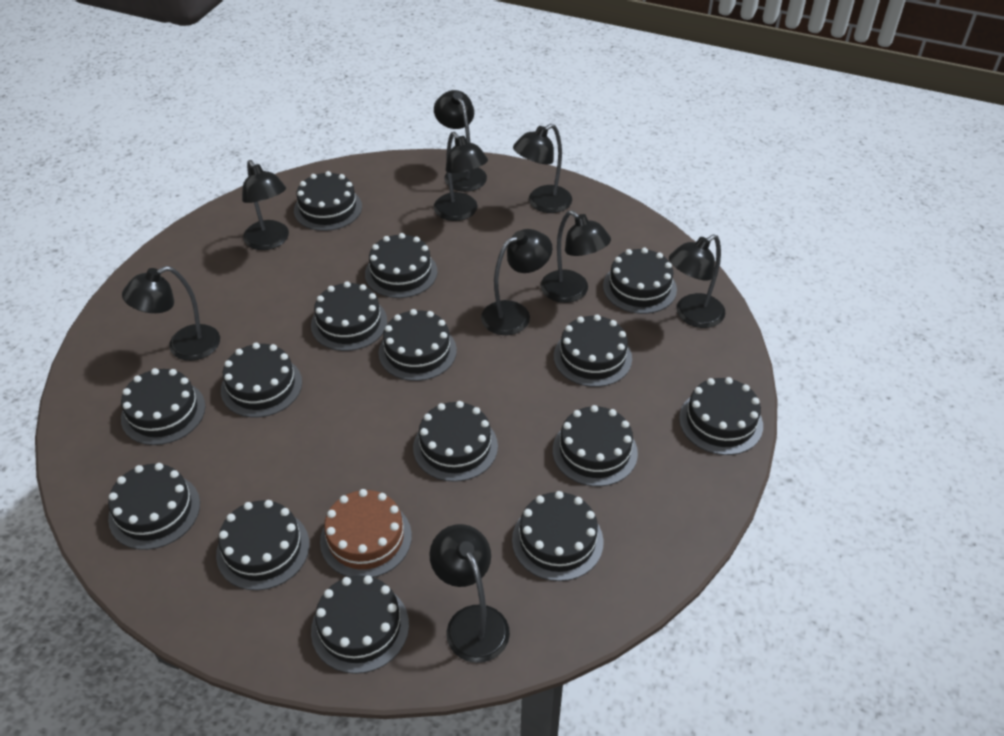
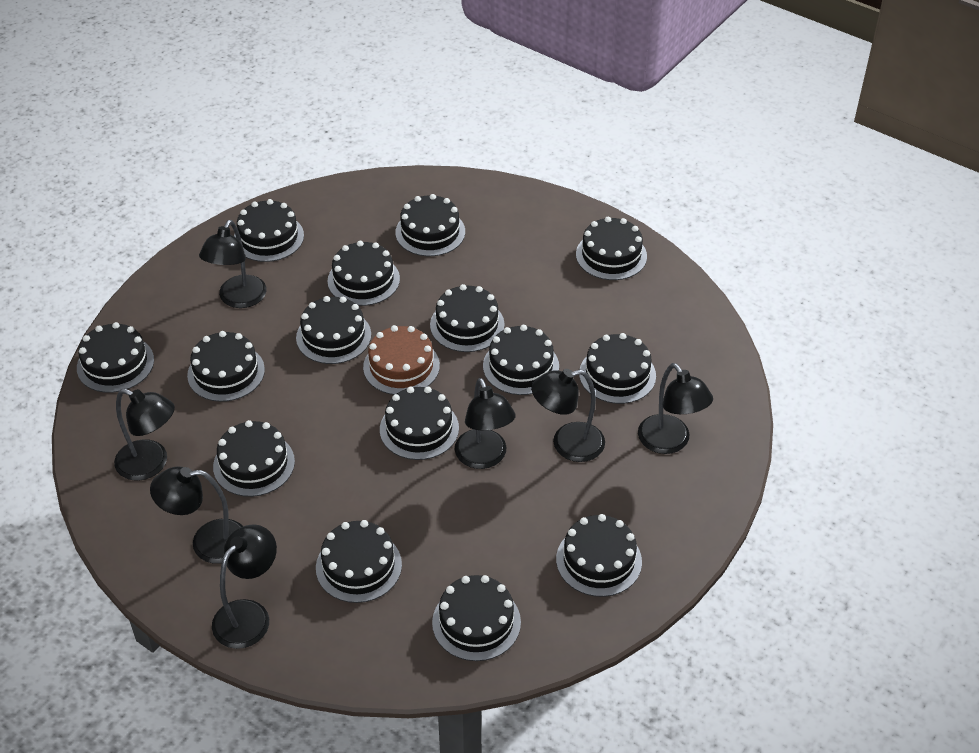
black lamp: 9 -> 7

